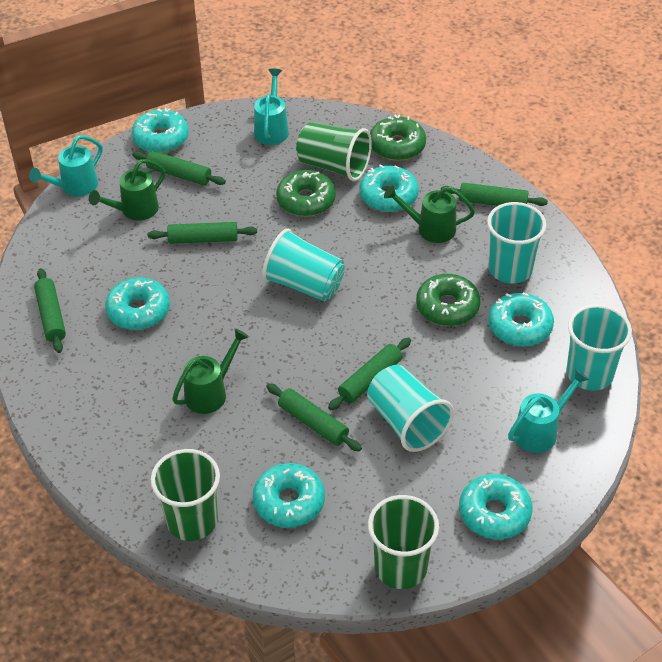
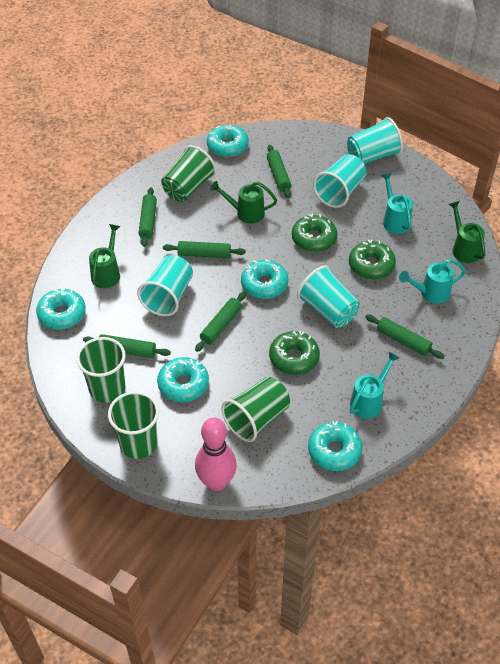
green cup: 3 -> 4
pink bowling pin: 0 -> 1
turquoise donut: 6 -> 5

